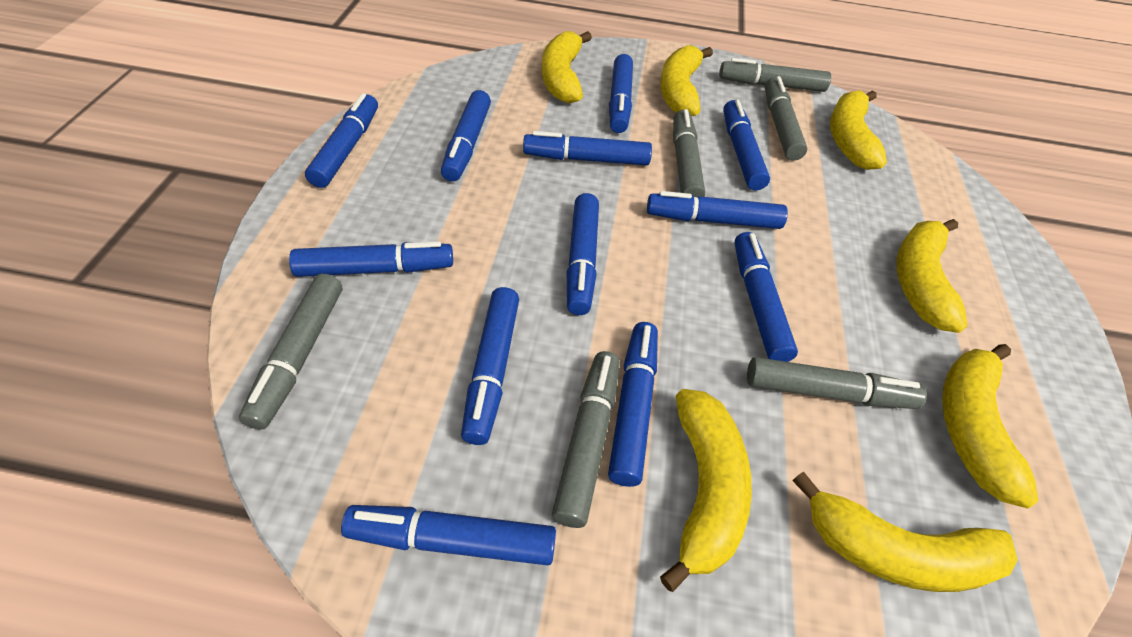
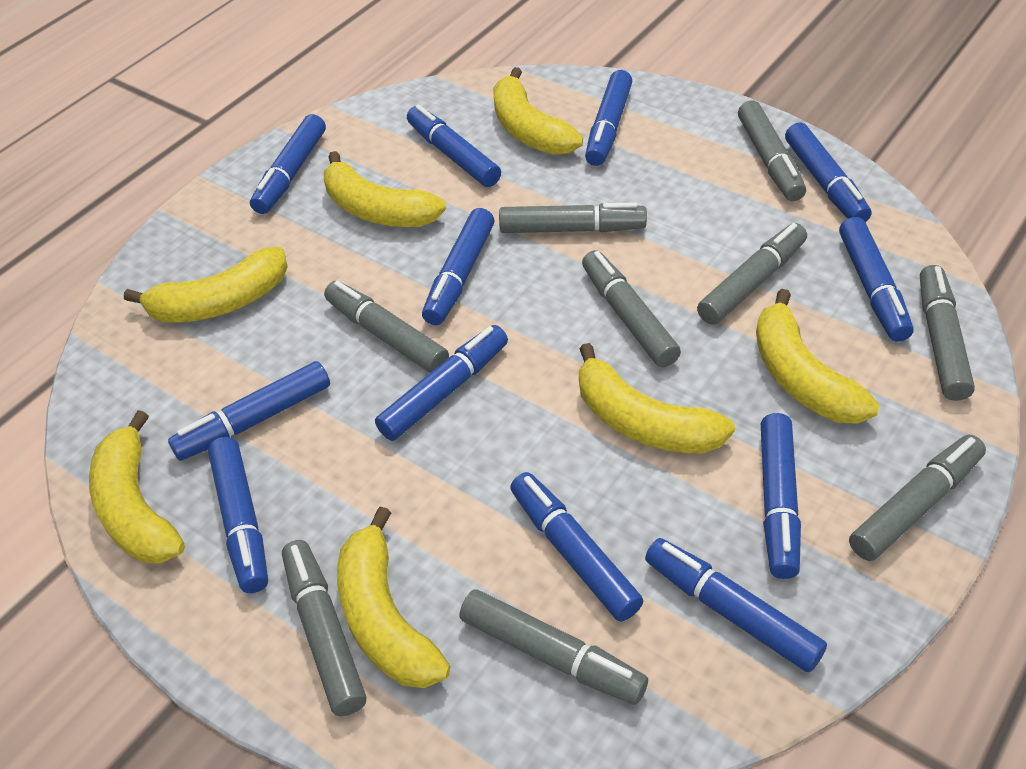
grey marker: 6 -> 9

